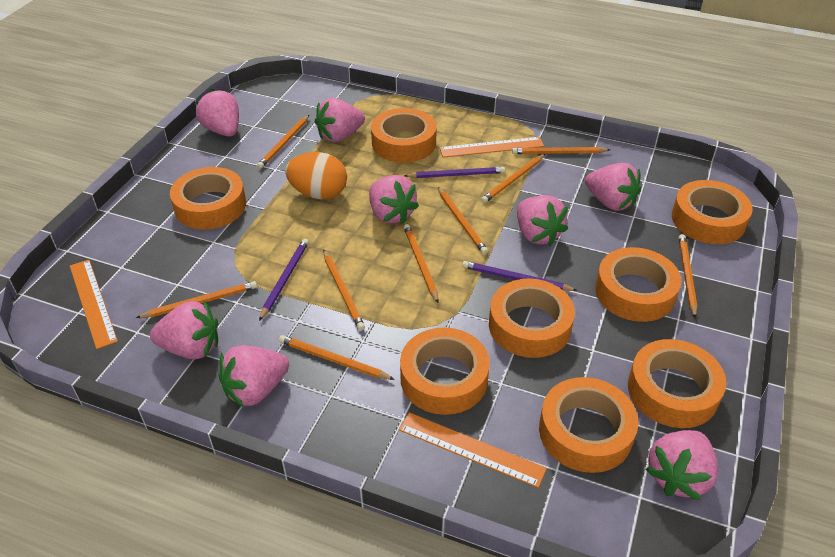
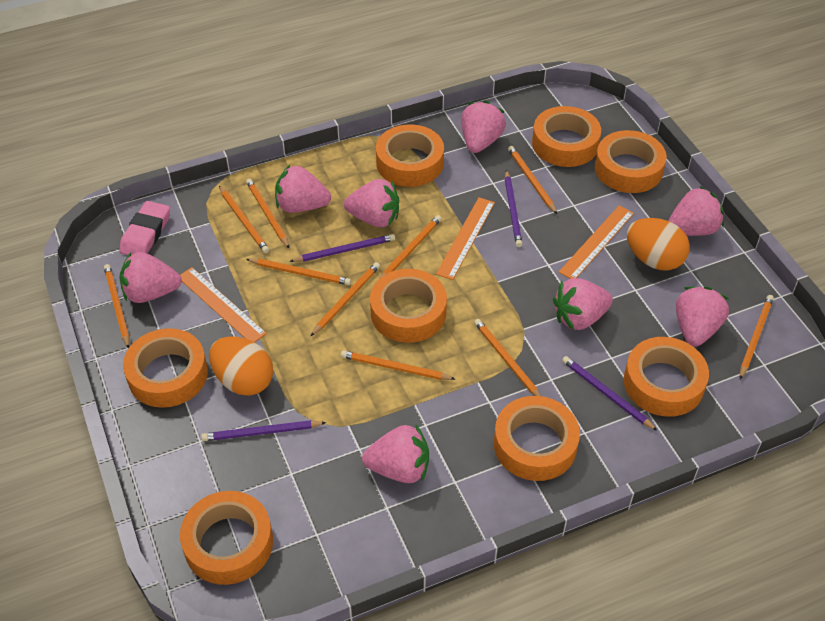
orange egg: 1 -> 2
orange pencil: 9 -> 10
pink eraser: 0 -> 1
purple pencil: 3 -> 4

